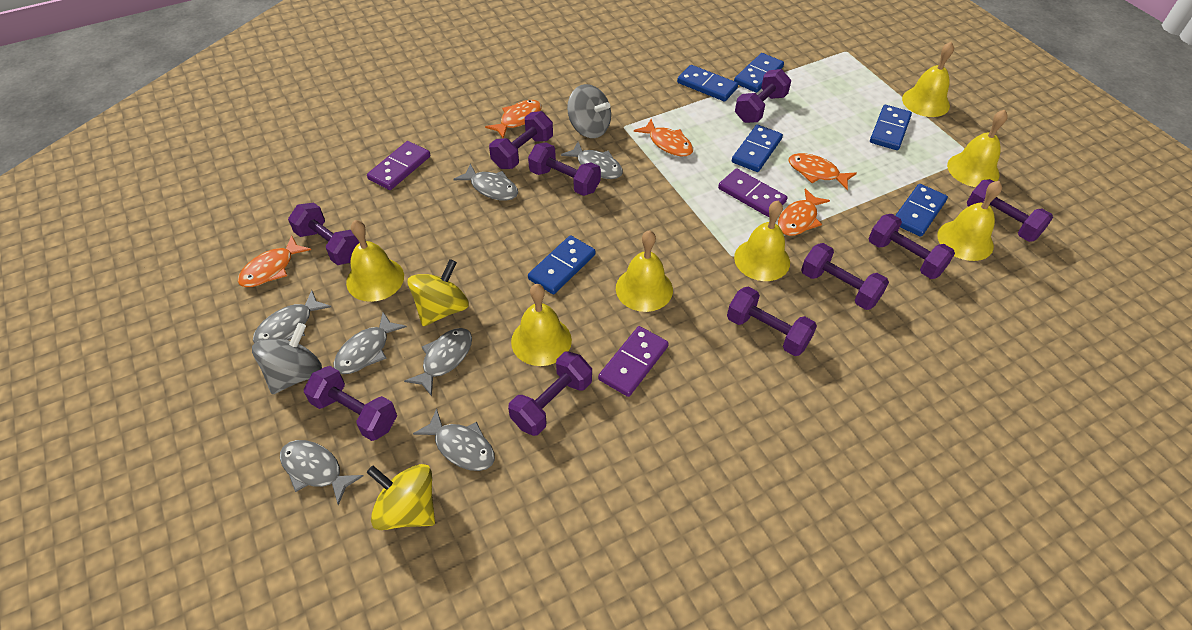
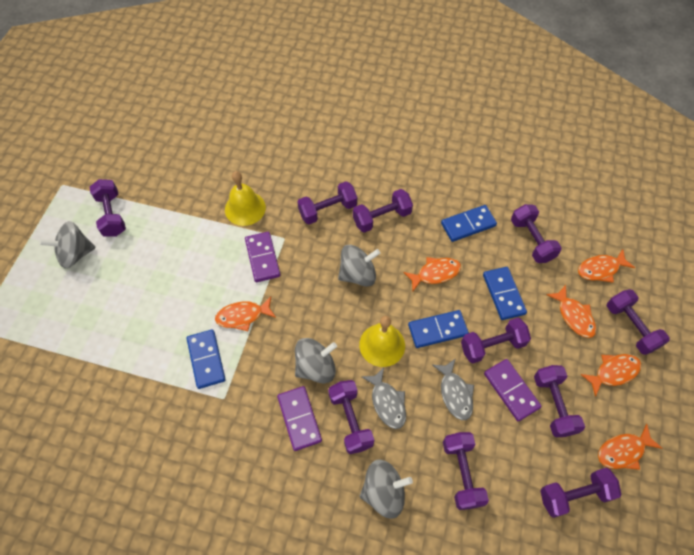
blue domino: 6 -> 4
grey fish: 7 -> 2
grey spinning top: 2 -> 4
orange fish: 5 -> 6
yellow bell: 7 -> 2
yellow spinning top: 2 -> 0

